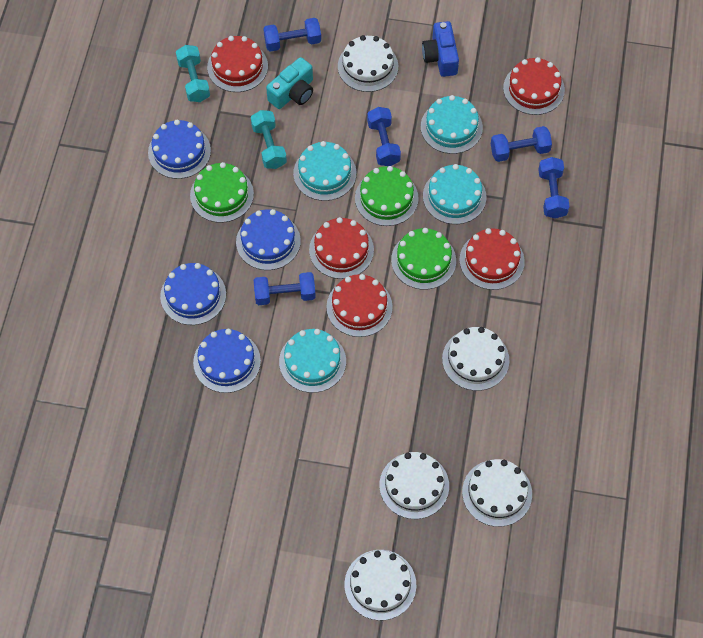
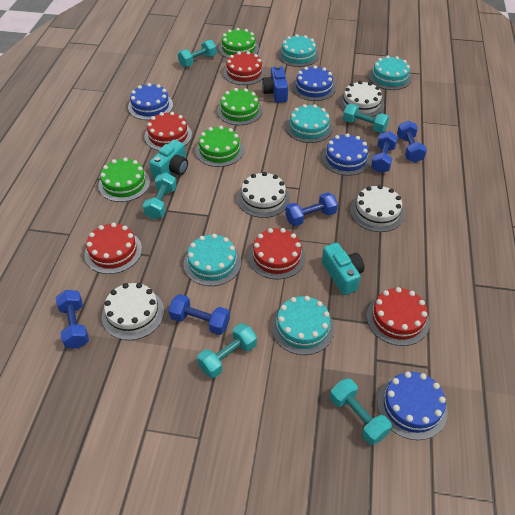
green cake: 3 -> 4
turquoise cake: 4 -> 5
turquoise camera: 1 -> 2
turquoise dumbbell: 2 -> 5
white cake: 5 -> 4

